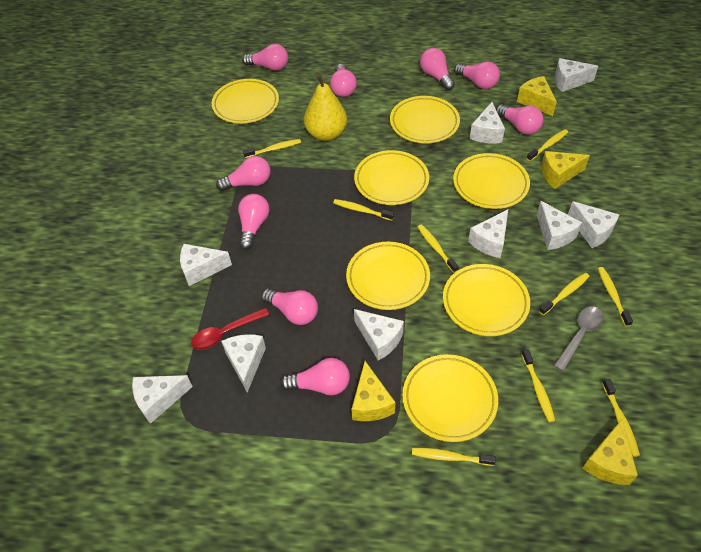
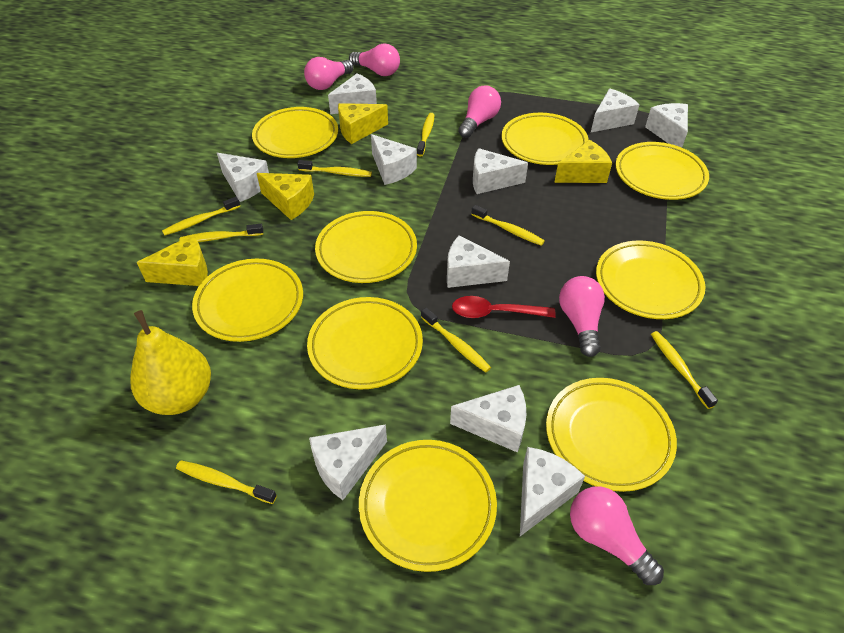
grey spoon: 1 -> 0
pink light bulb: 9 -> 5
white cheese: 9 -> 10
yellow plate: 7 -> 9
yellow toothbrush: 9 -> 8

